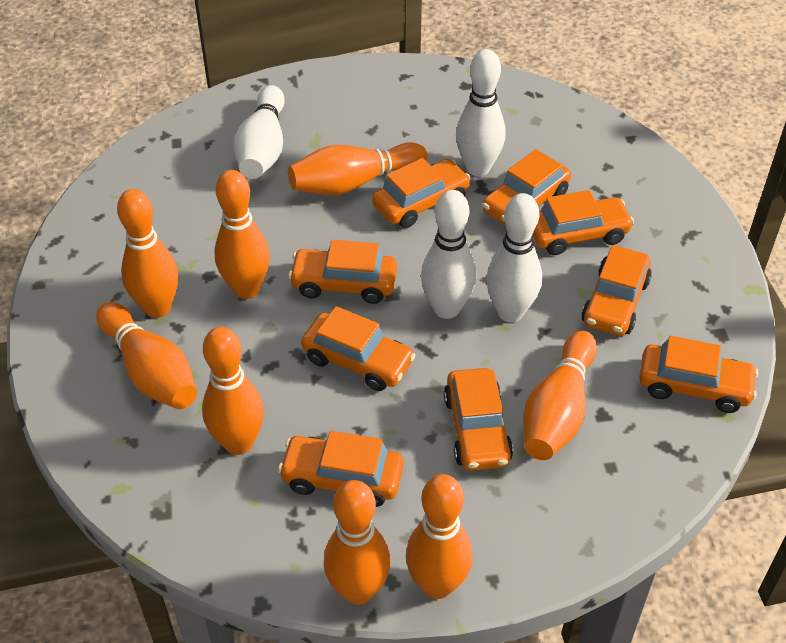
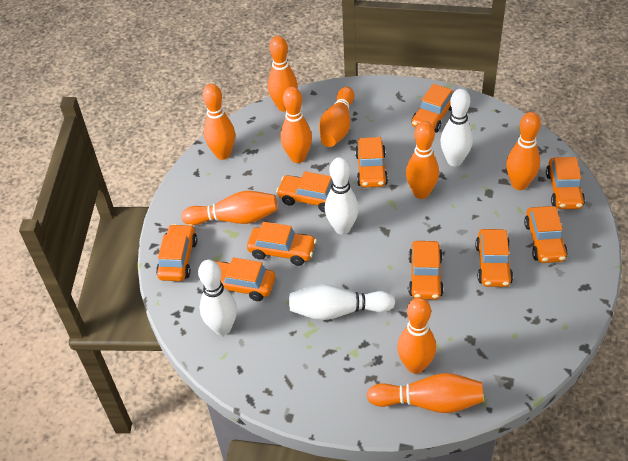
orange bowling pin: 8 -> 9
orange car: 9 -> 10

